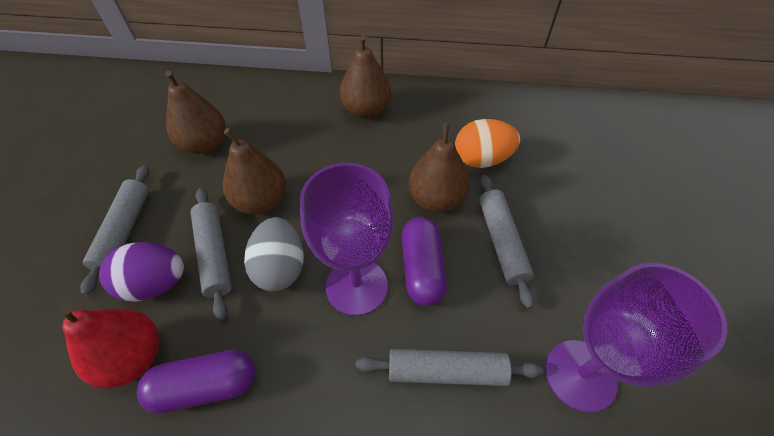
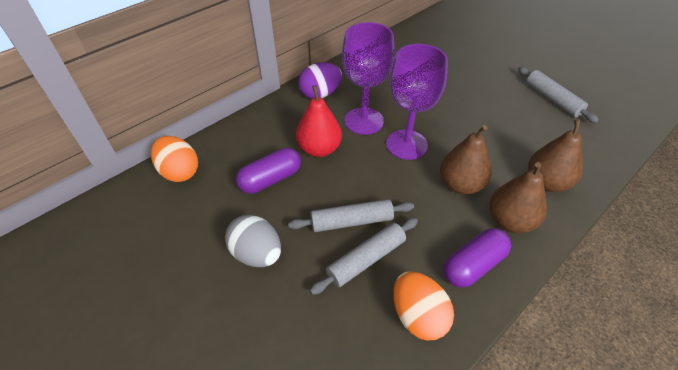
brown pear: 4 -> 3
grey rolling pin: 4 -> 3
orange egg: 1 -> 2

